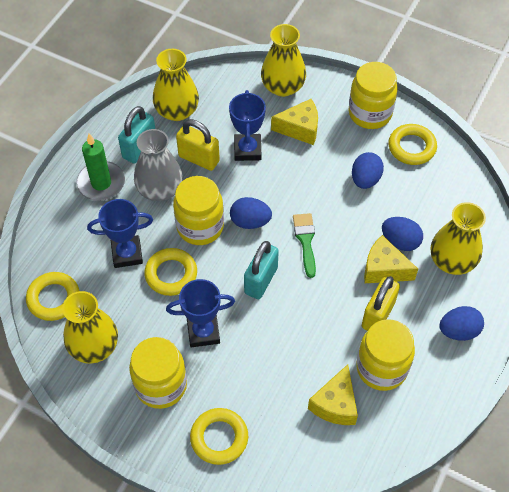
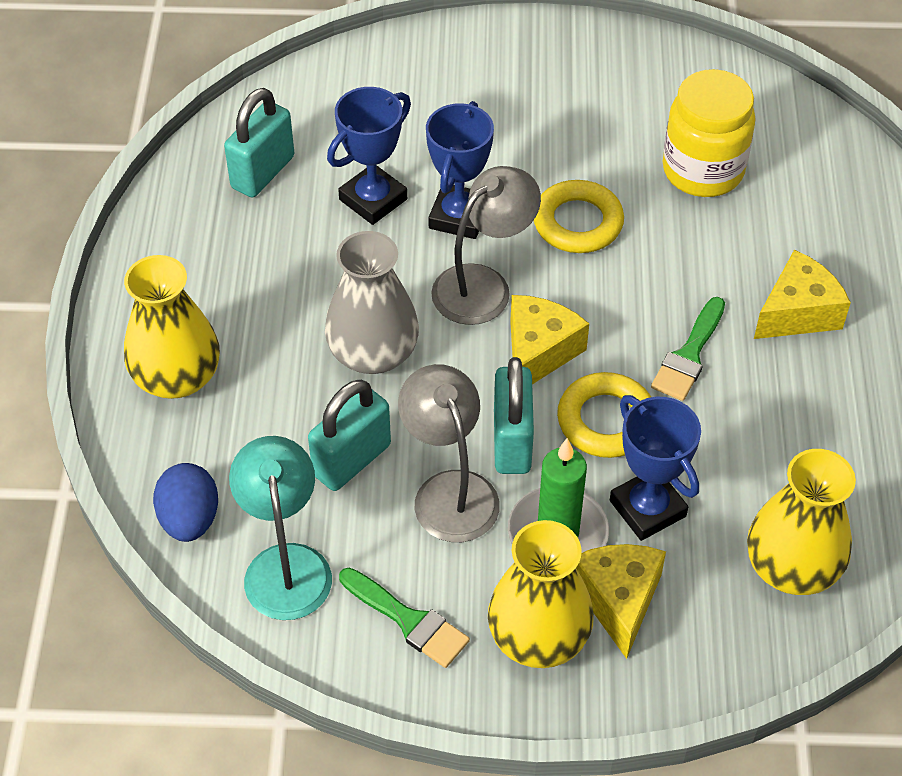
blue egg: 4 -> 1
green brush: 1 -> 2
grey lamp: 0 -> 2
turquoise lamp: 0 -> 1
turquoise padlock: 2 -> 3
yellow jar: 4 -> 1
yellow padlock: 2 -> 0
yellow ring: 4 -> 2
yellow vase: 4 -> 3

